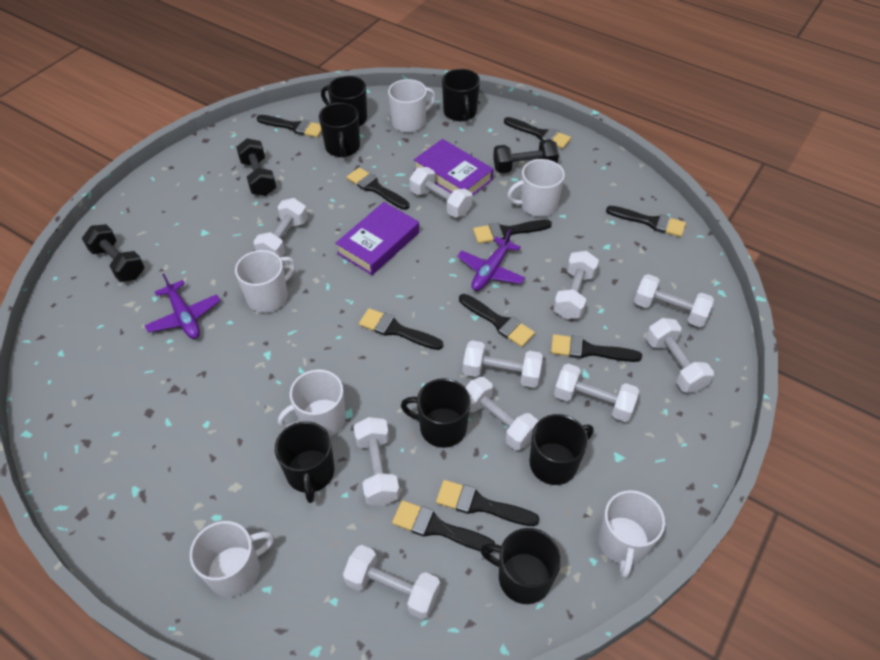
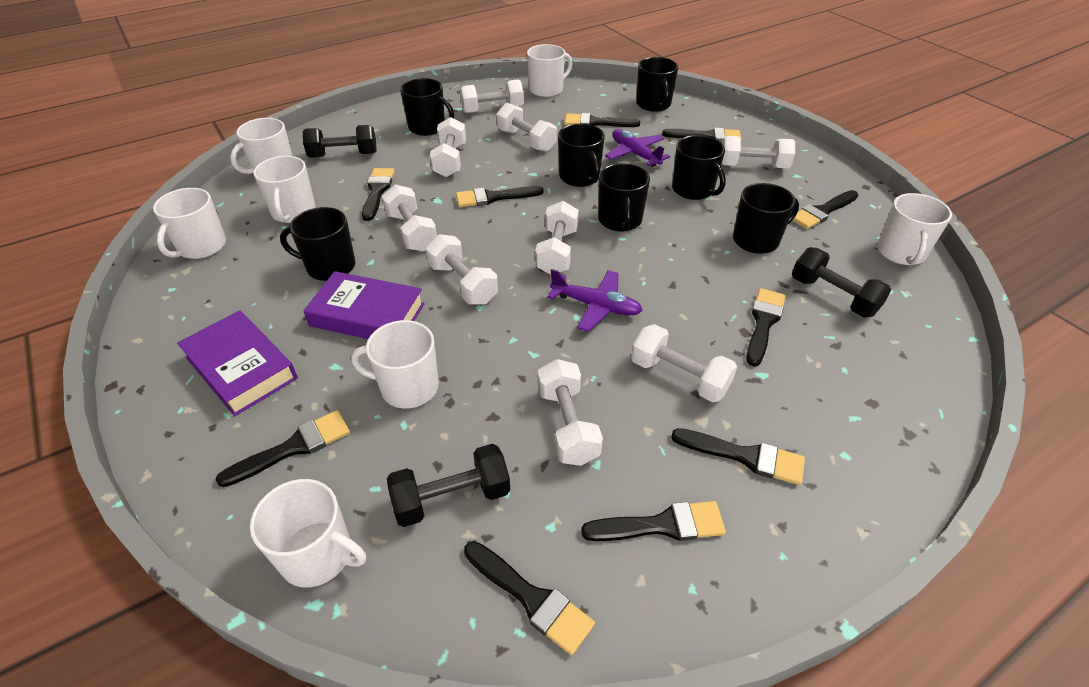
white dumbbell: 10 -> 9
white mug: 6 -> 7

